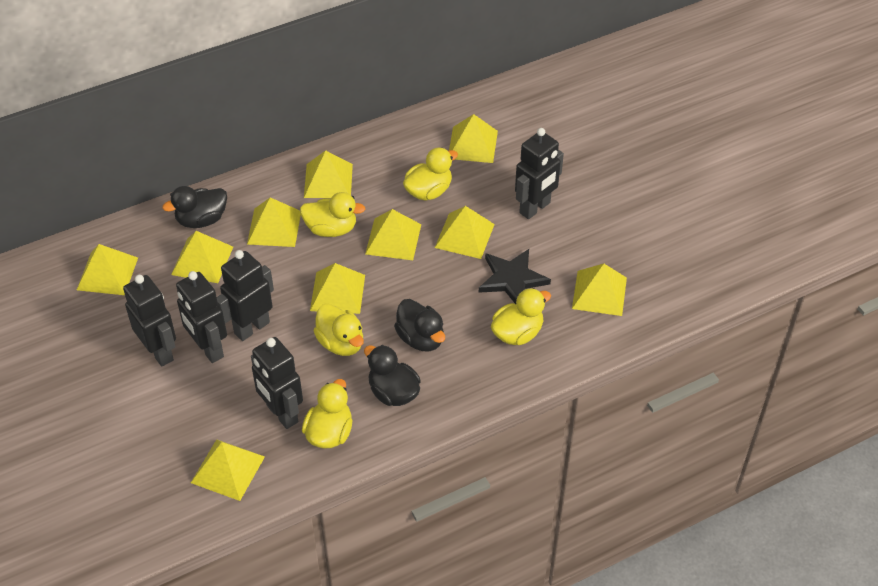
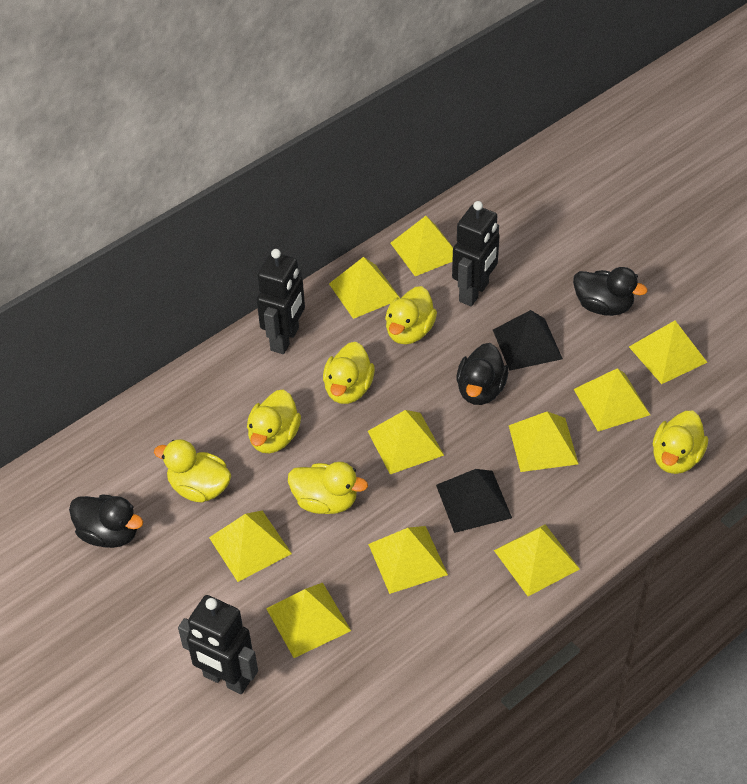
black pyramid: 0 -> 2
black robot: 5 -> 3
black star: 1 -> 0
yellow duck: 5 -> 6

